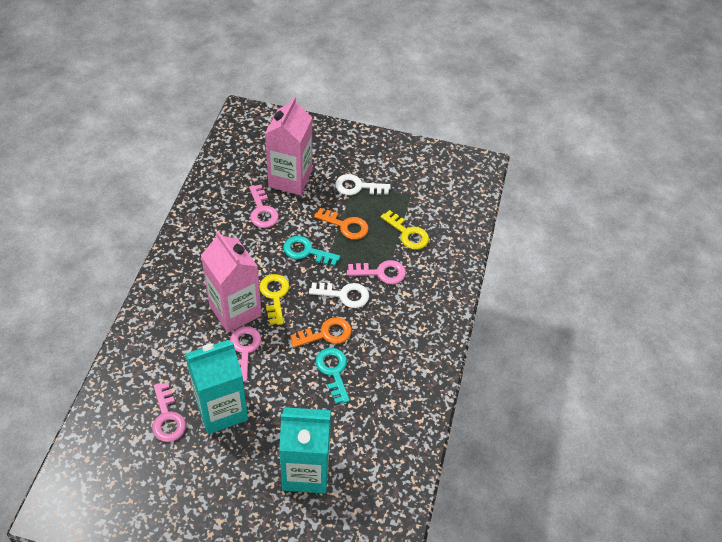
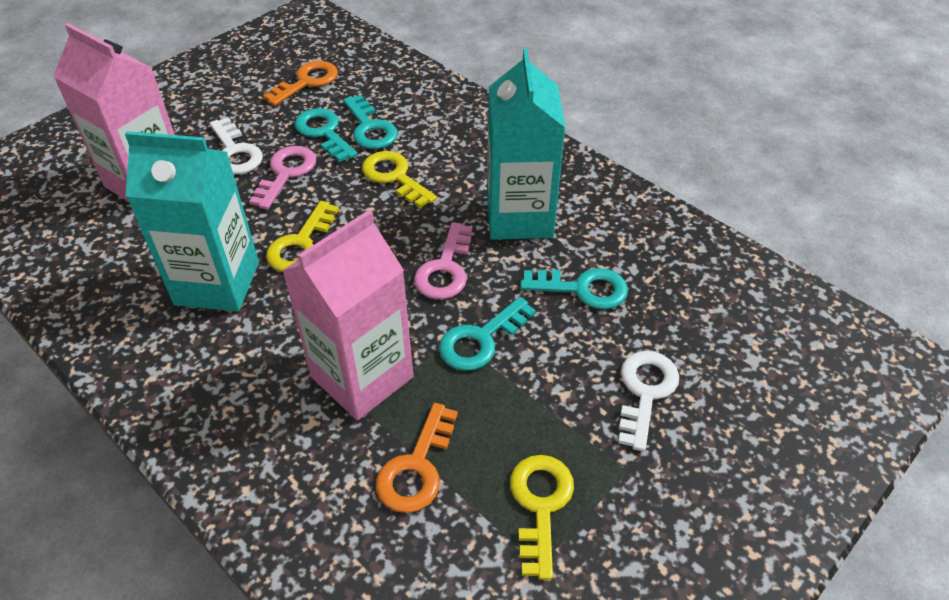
pink key: 4 -> 2
turquoise key: 2 -> 4
yellow key: 2 -> 3

